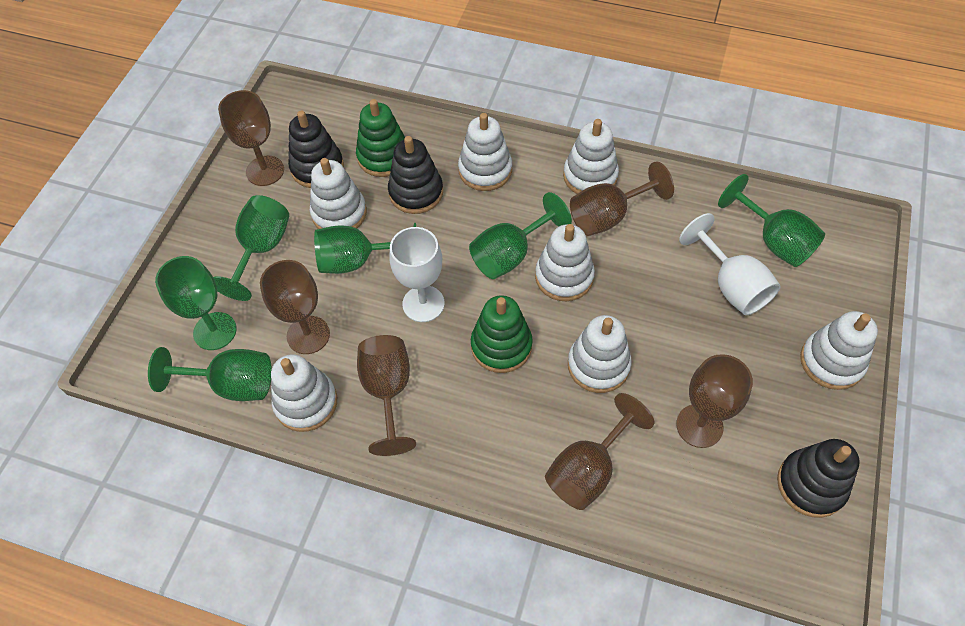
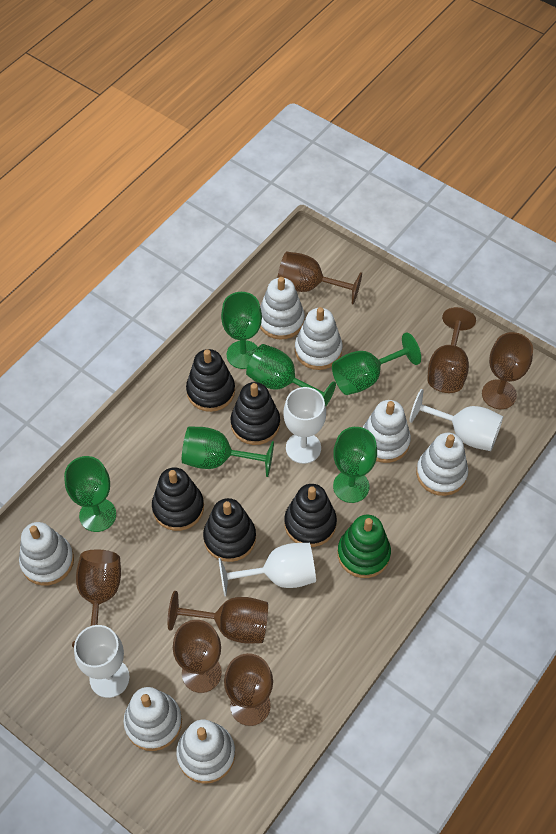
black stacking toy: 3 -> 5
brown goblet: 6 -> 7
green stacking toy: 2 -> 1
white goblet: 2 -> 4

